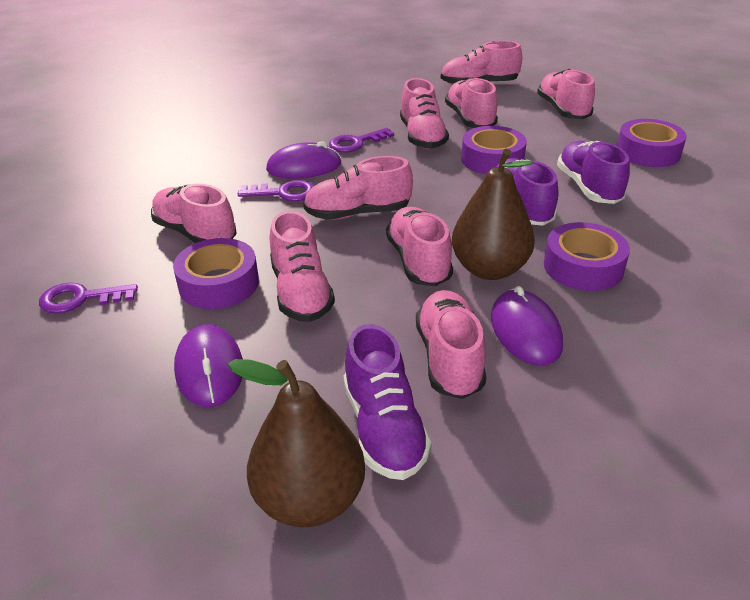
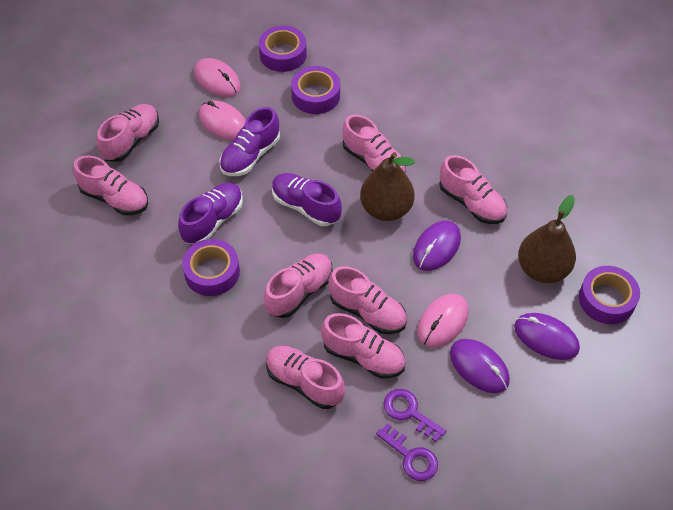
pink mouse: 0 -> 3
pink shoe: 9 -> 8
purple key: 3 -> 2

